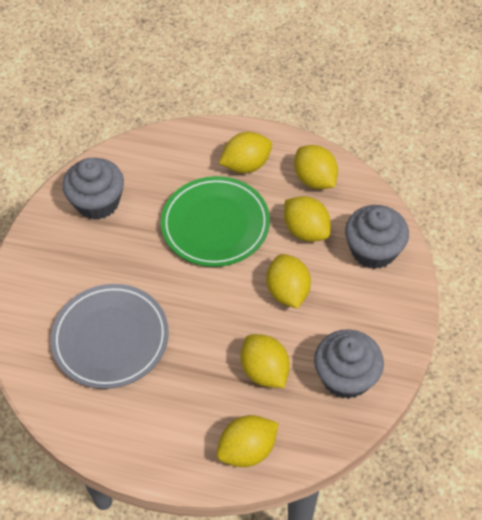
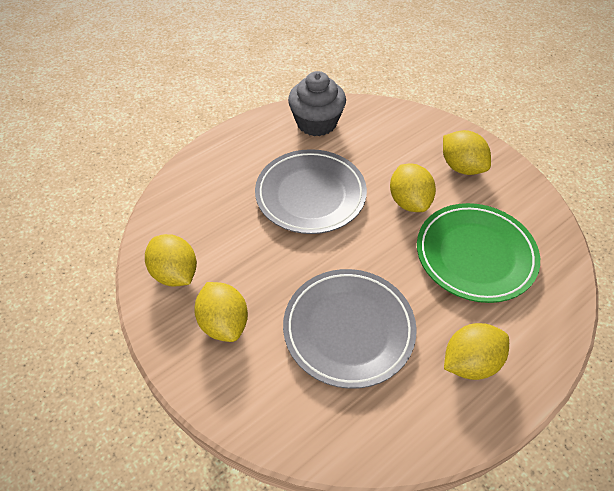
grey cupcake: 3 -> 1
grey plate: 1 -> 2
yellow lemon: 6 -> 5

